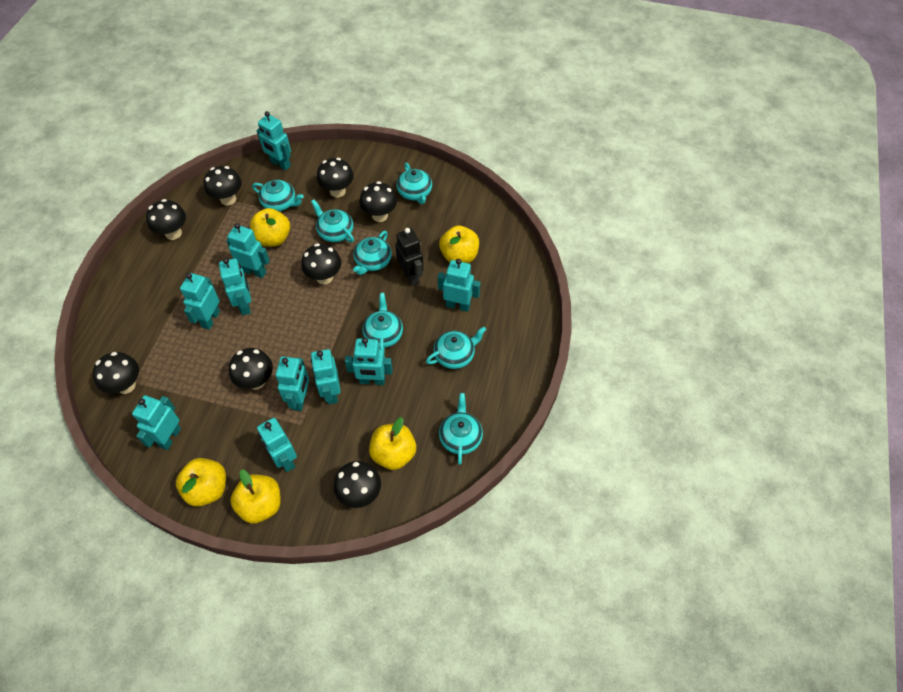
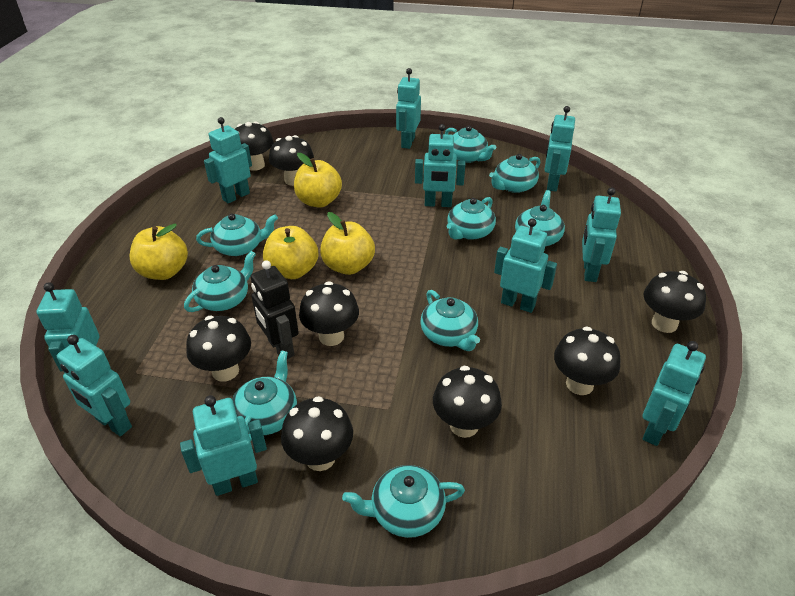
turquoise teapot: 7 -> 9
yellow apple: 5 -> 4

